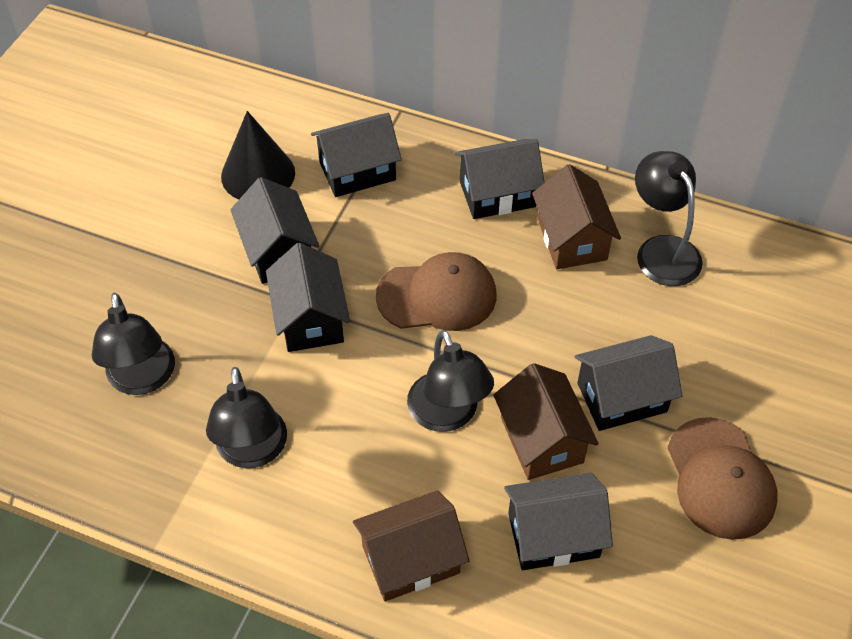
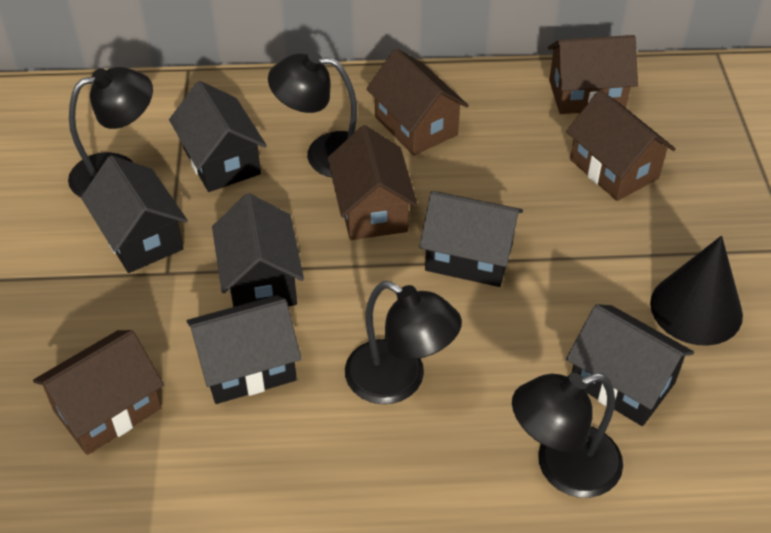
brown cap: 2 -> 0
brown house: 3 -> 5

